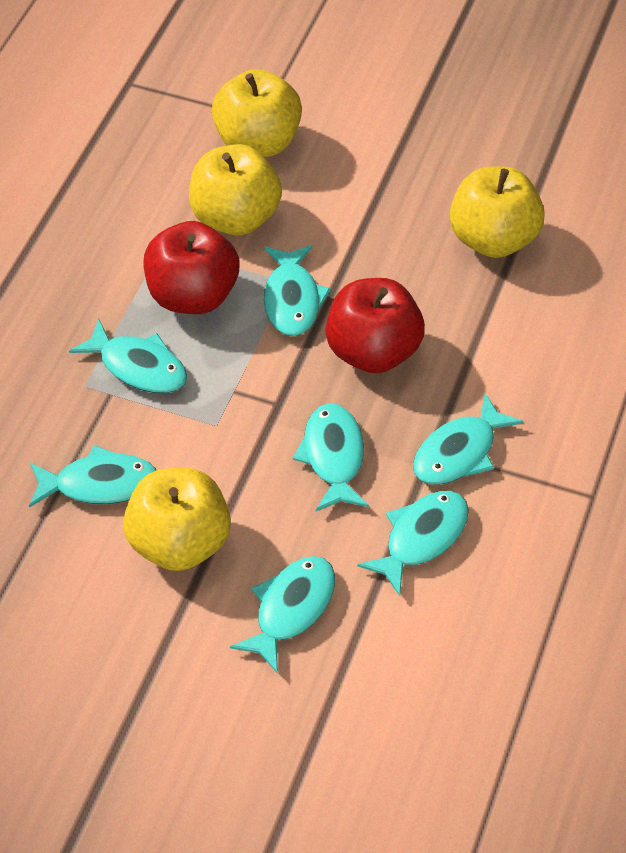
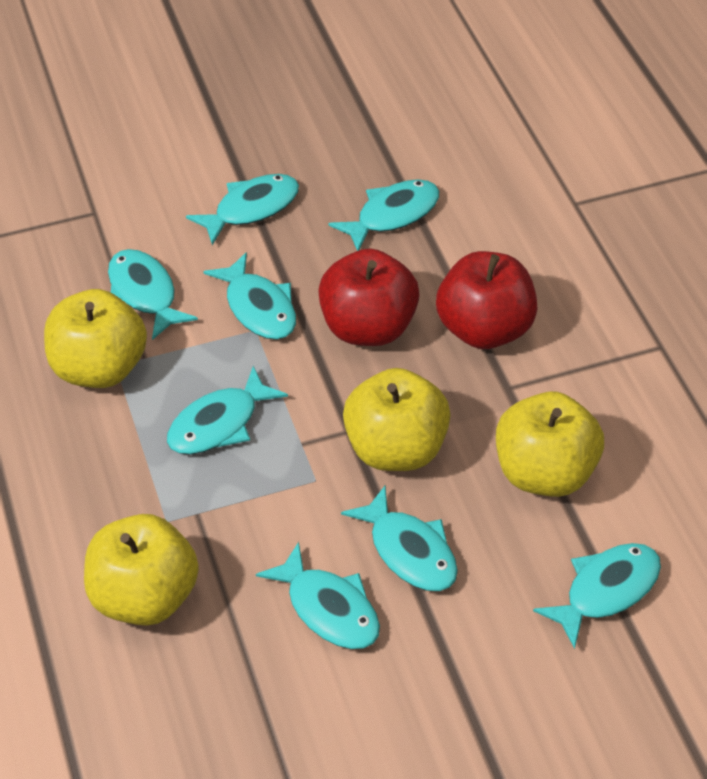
turquoise fish: 7 -> 8

